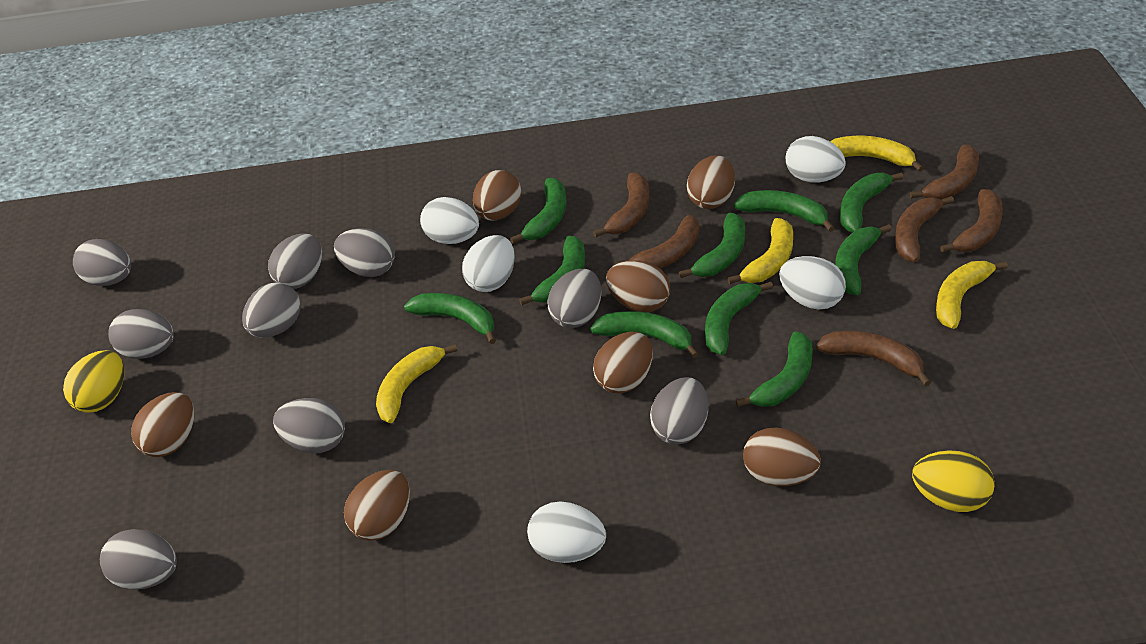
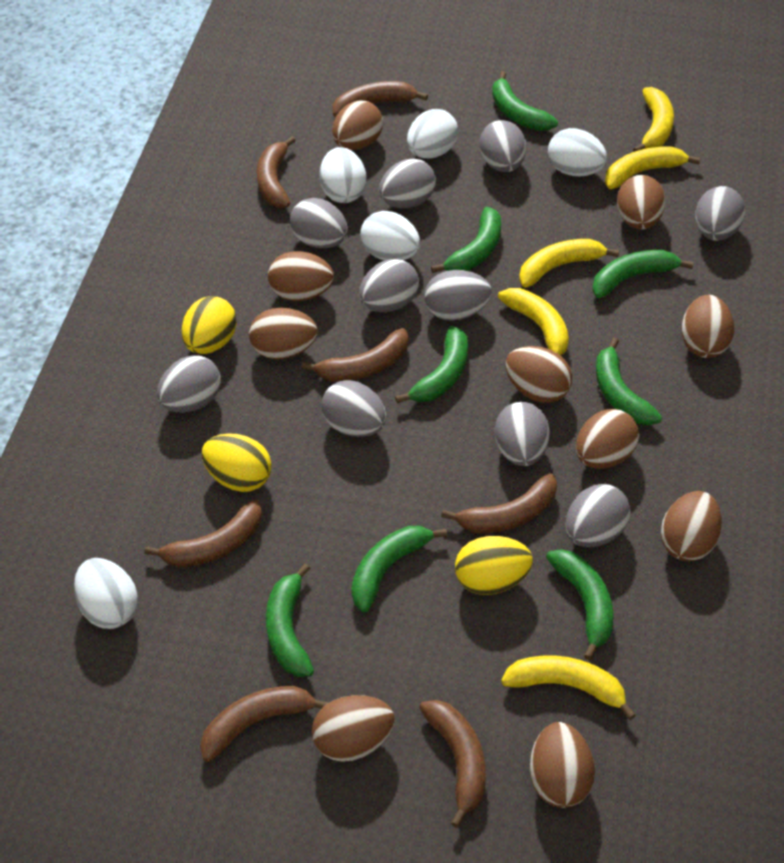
brown banana: 6 -> 7
brown egg: 7 -> 10
green banana: 10 -> 8
grey egg: 9 -> 10
yellow banana: 4 -> 5
yellow egg: 2 -> 3

